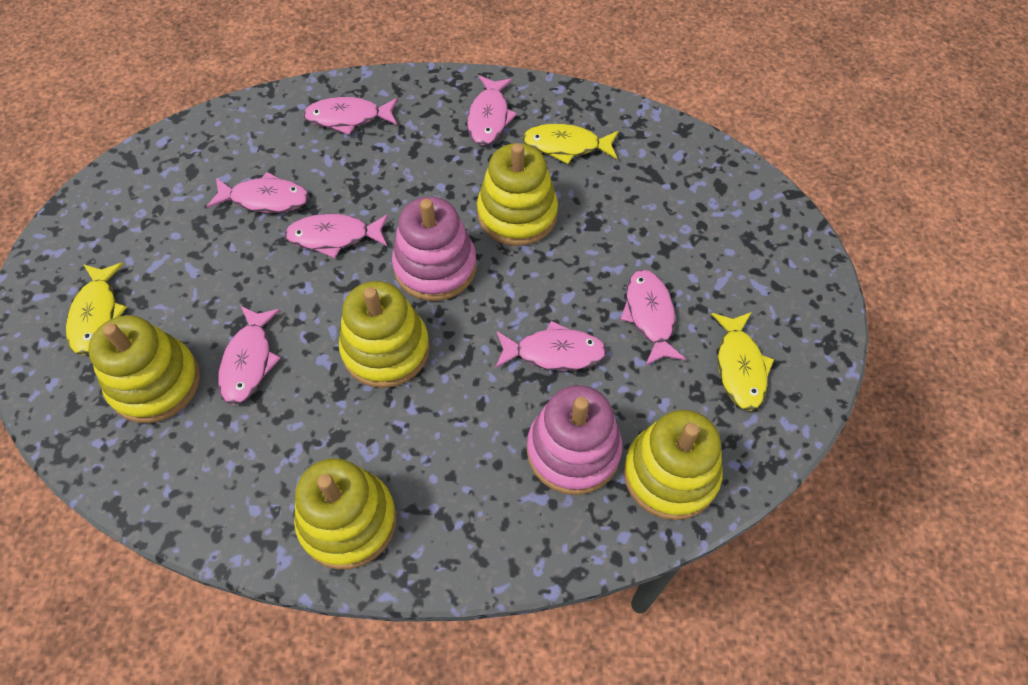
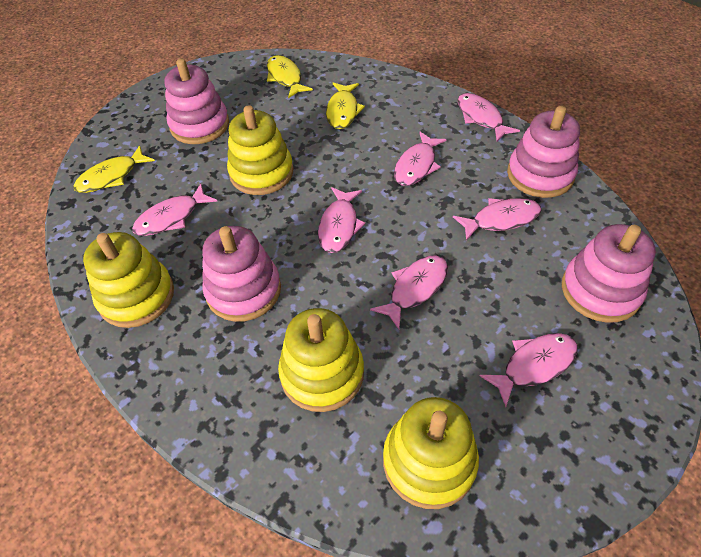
pink stacking toy: 2 -> 4
yellow stacking toy: 5 -> 4

